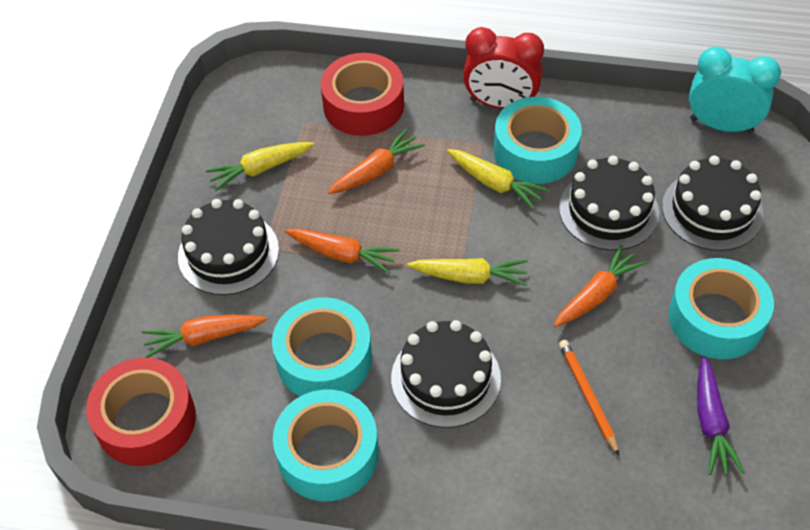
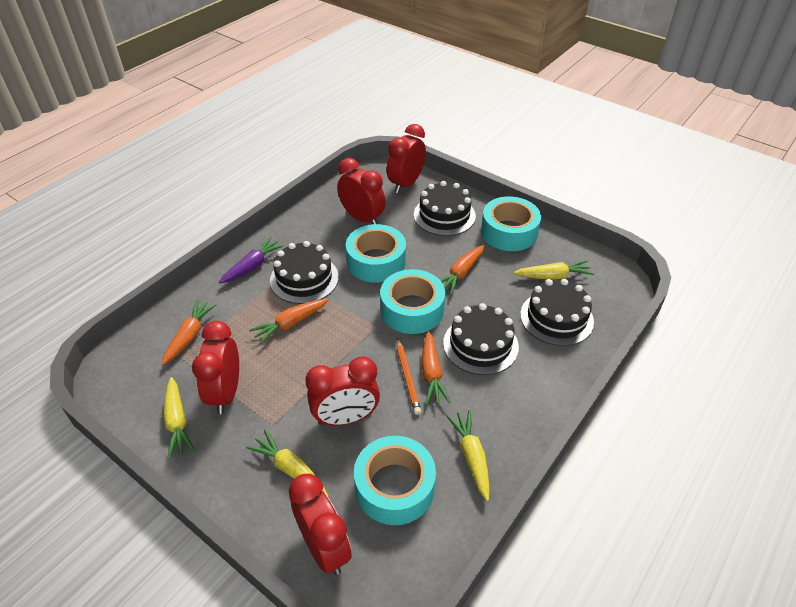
red clock: 1 -> 5
red tape: 2 -> 0
turquoise clock: 1 -> 0
yellow carrot: 3 -> 4

